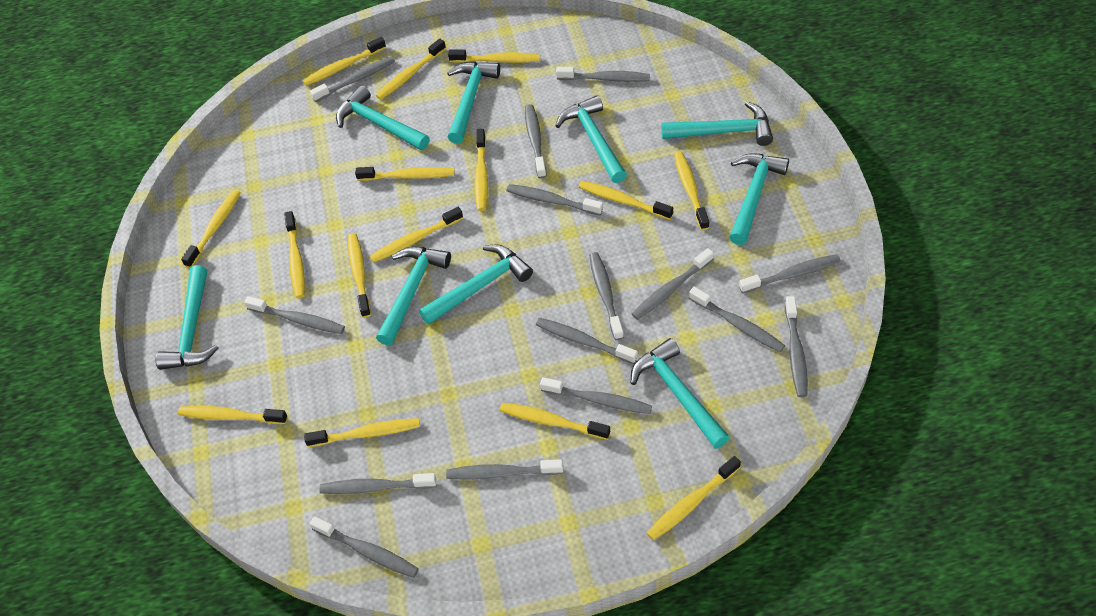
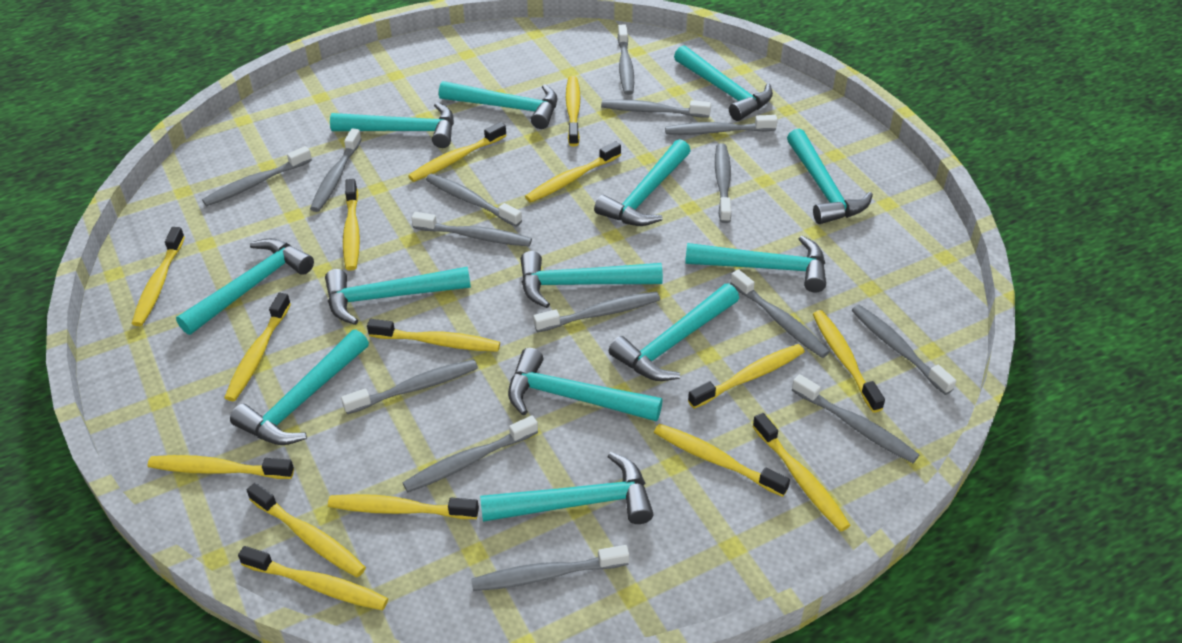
turquoise hammer: 9 -> 13

